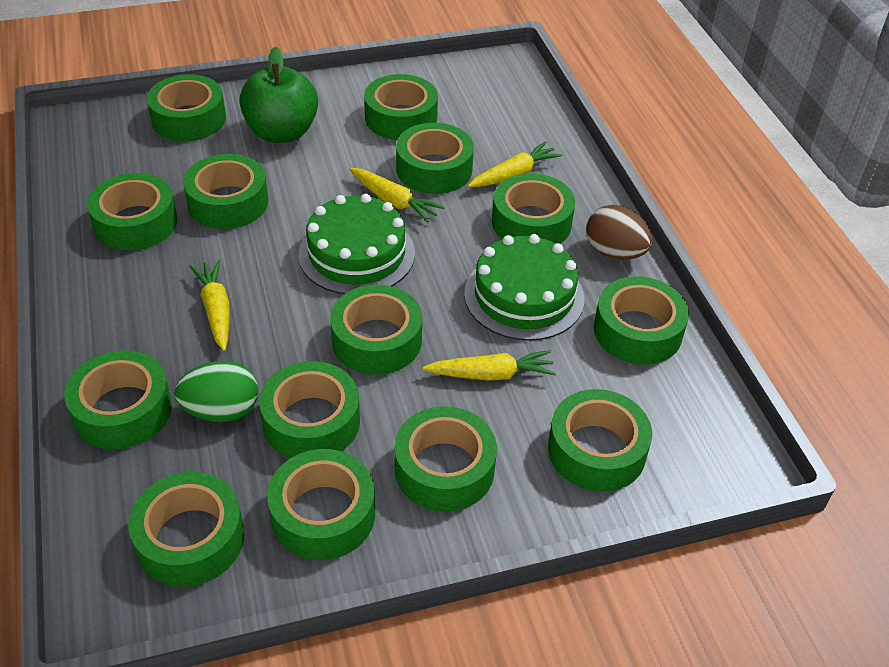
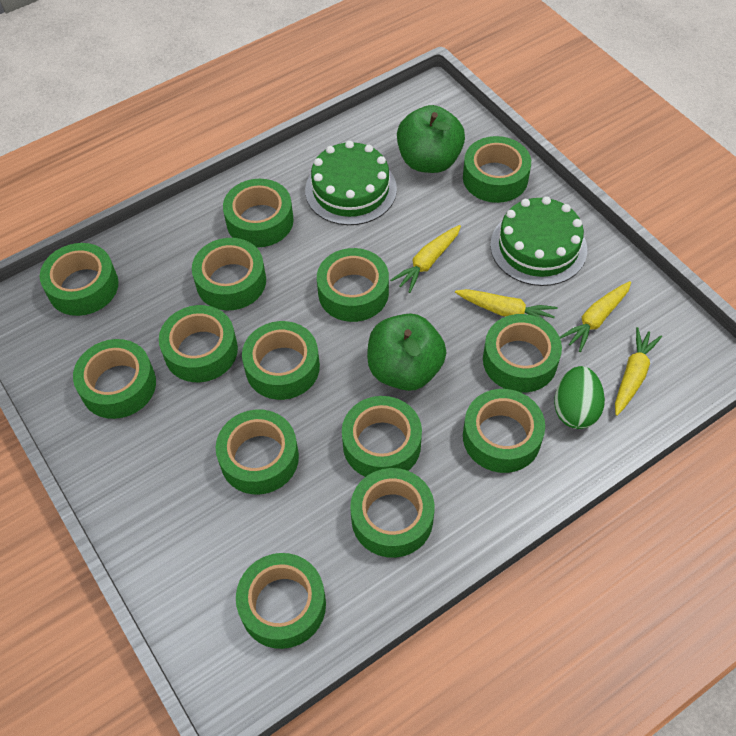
brown egg: 1 -> 0
green apple: 1 -> 2

